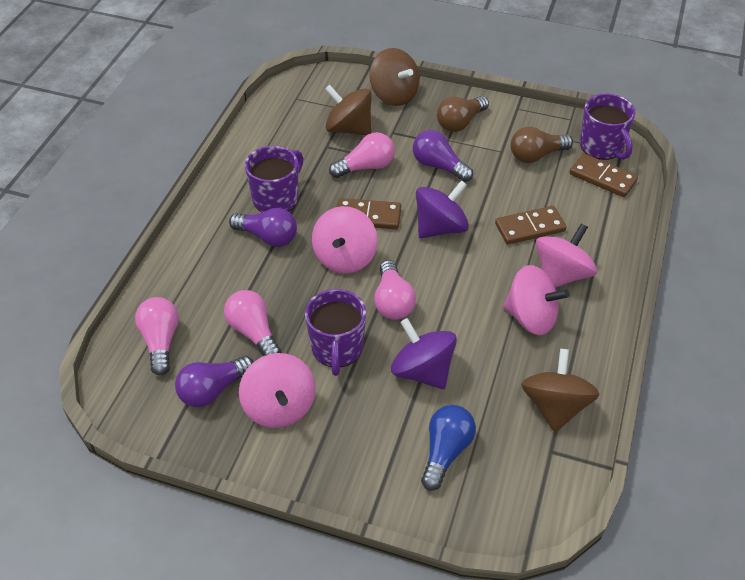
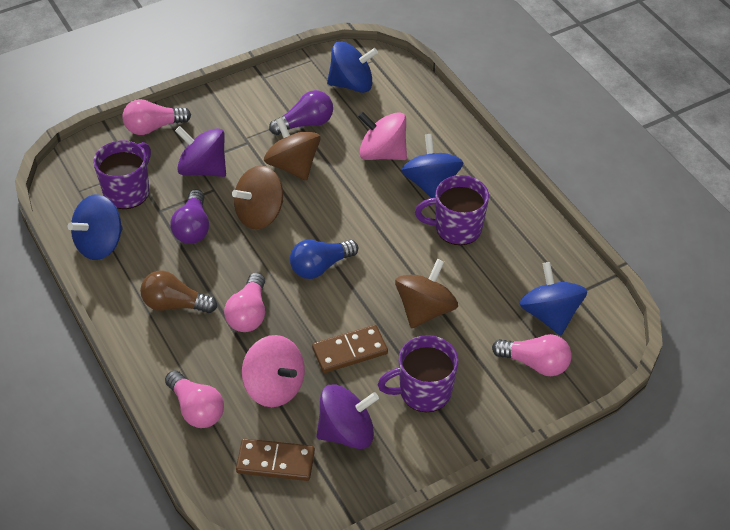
blue spinning top: 0 -> 4
brown domino: 3 -> 2
brown light bulb: 2 -> 1
pink spinning top: 4 -> 2
purple light bulb: 3 -> 2

